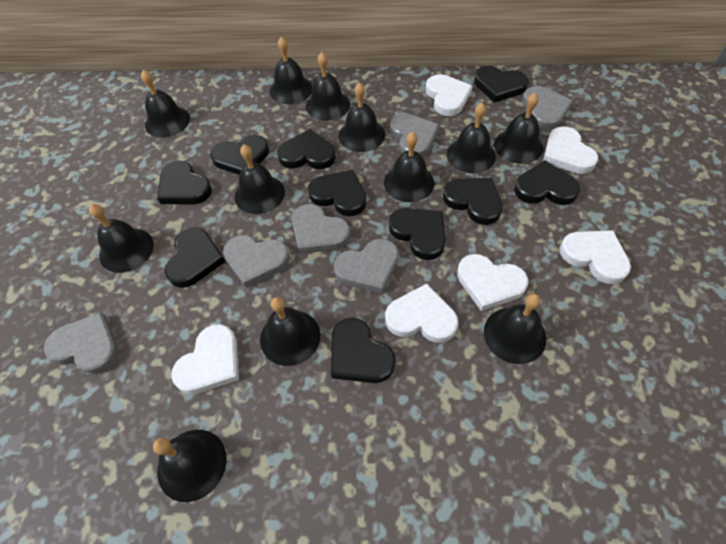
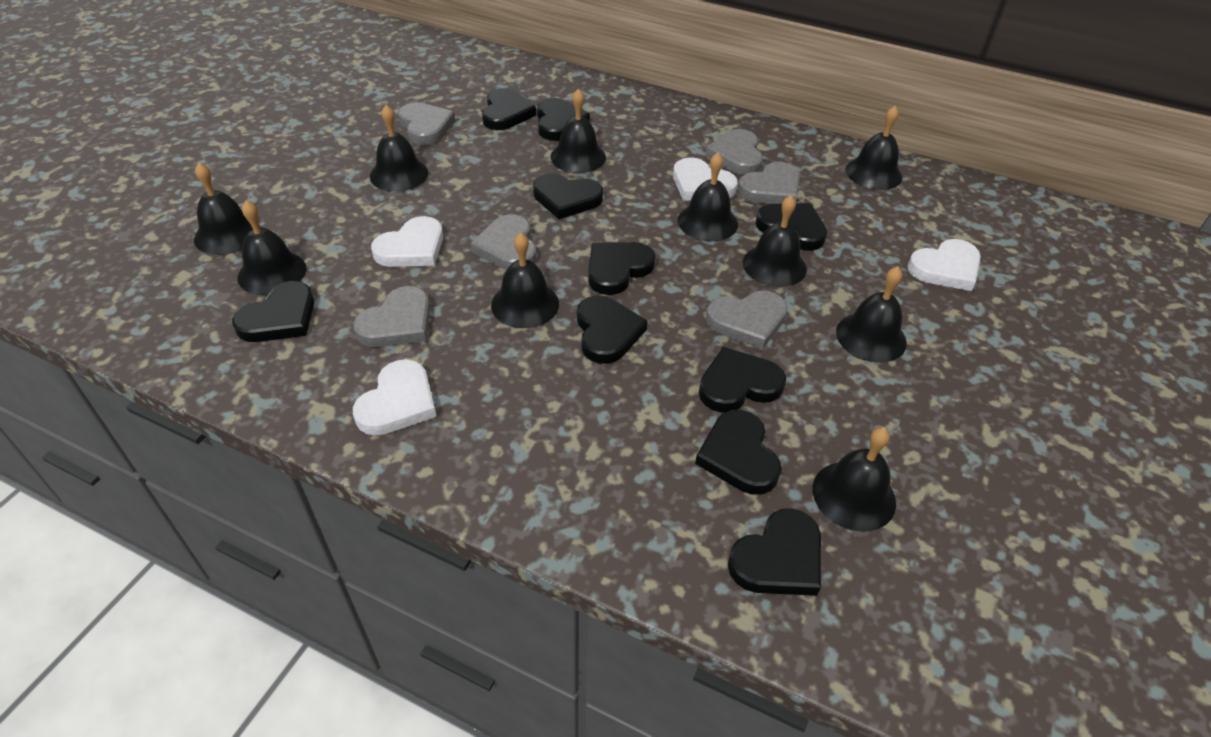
black bell: 12 -> 10
white heart: 6 -> 4

